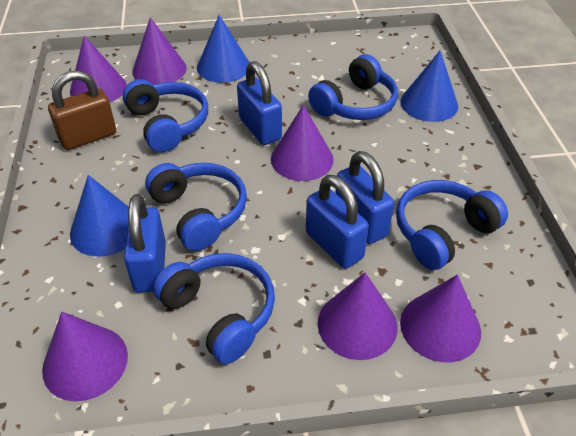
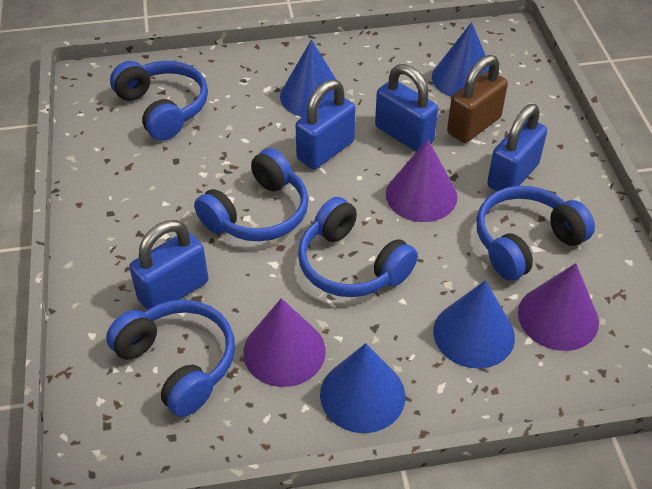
blue cone: 3 -> 4
purple cone: 6 -> 3

